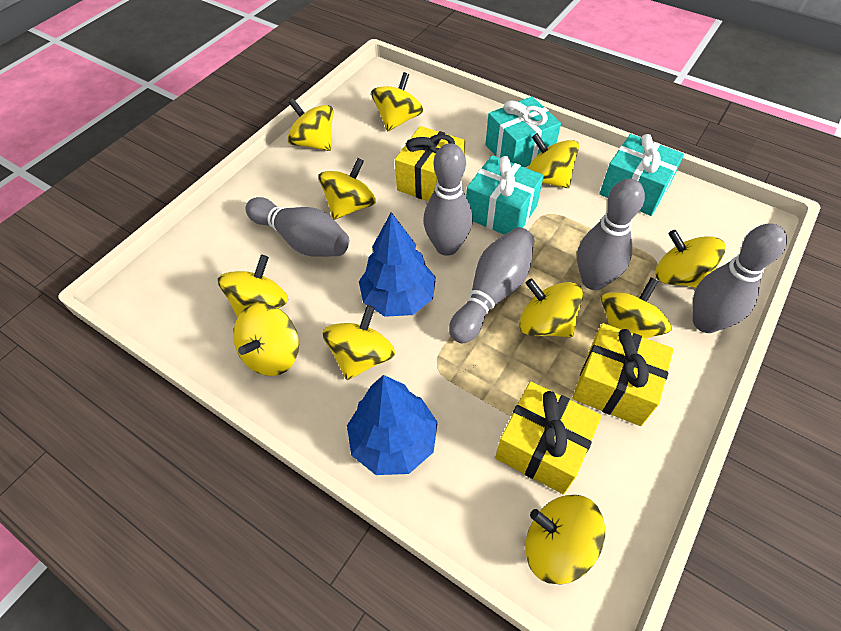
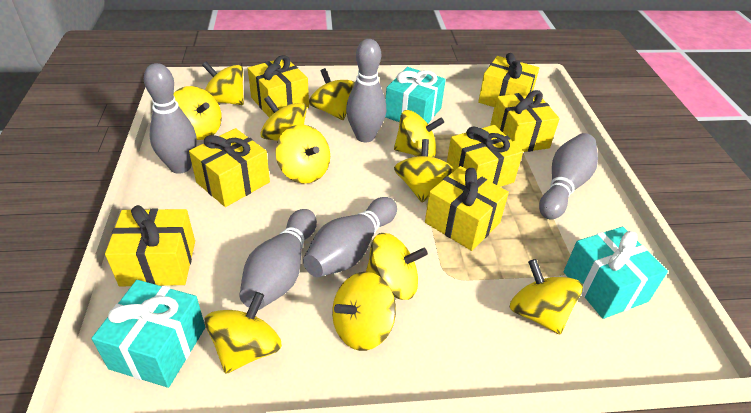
blue tree: 2 -> 0
yellow gift: 3 -> 7

